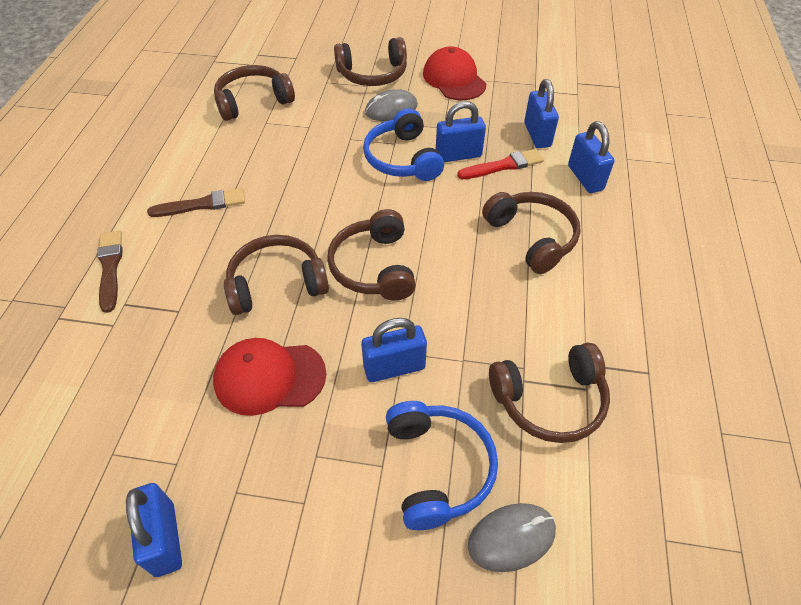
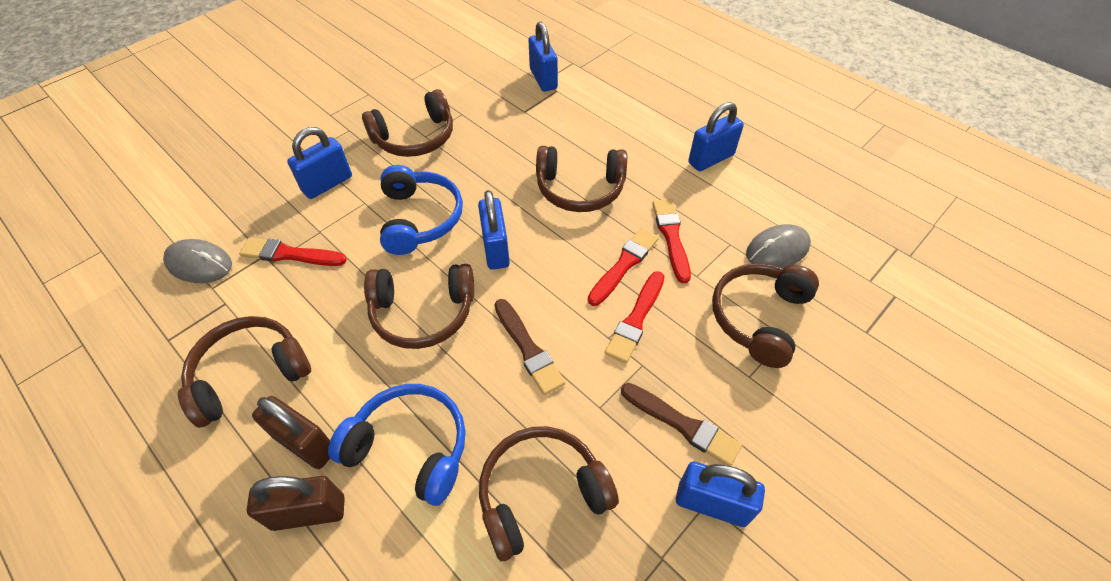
brown padlock: 0 -> 2
red brush: 1 -> 4
red cap: 2 -> 0

